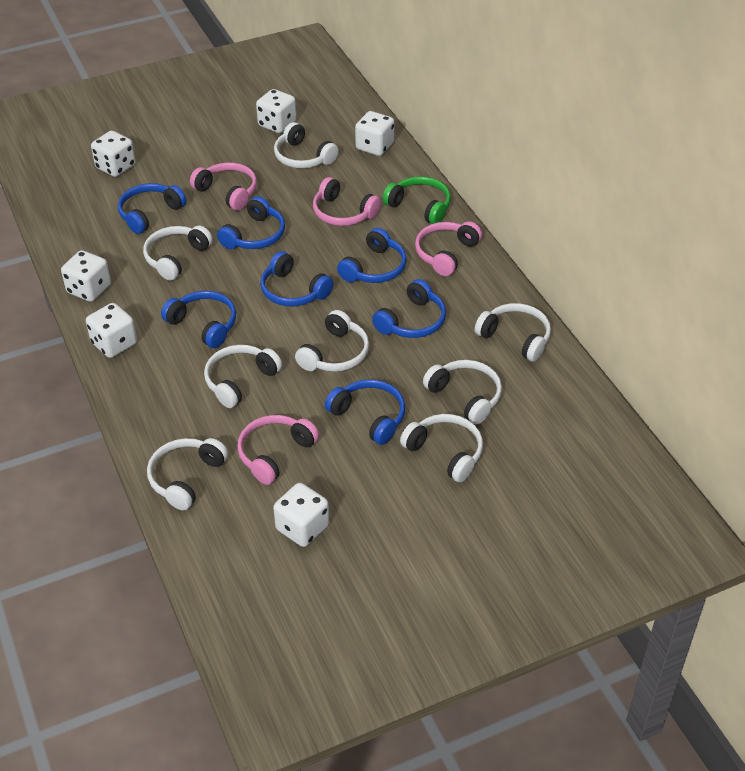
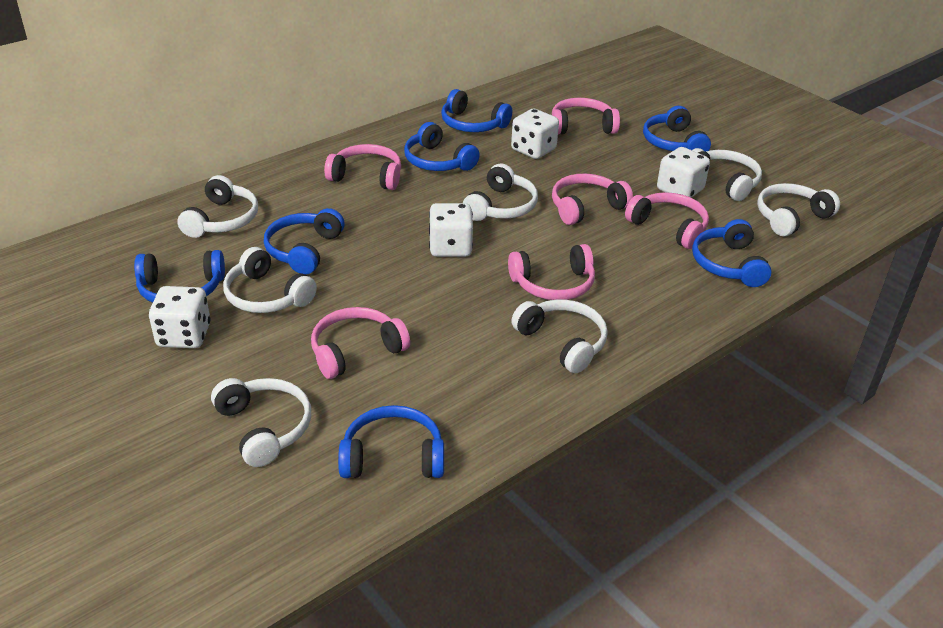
green headphones: 1 -> 0
pink headphones: 4 -> 6
white dice: 6 -> 4
white headphones: 8 -> 7

